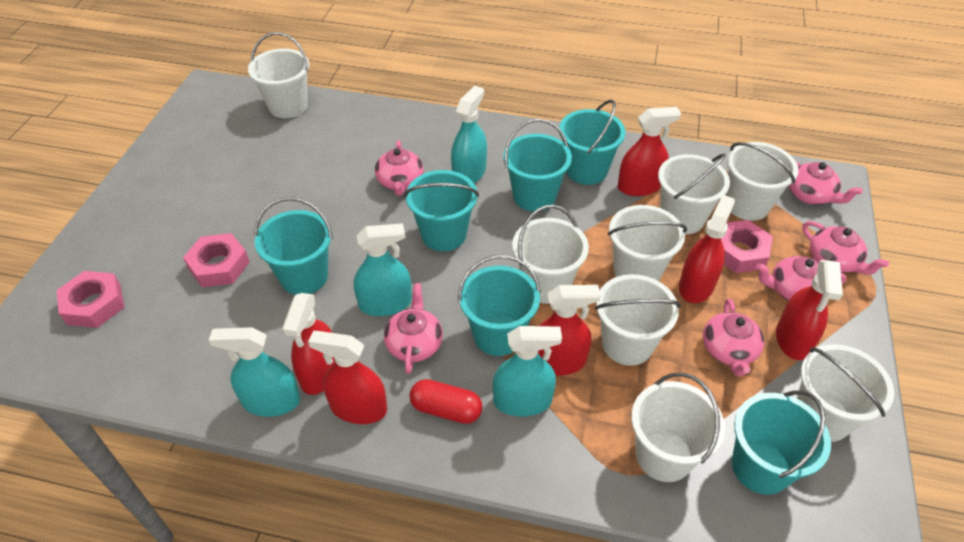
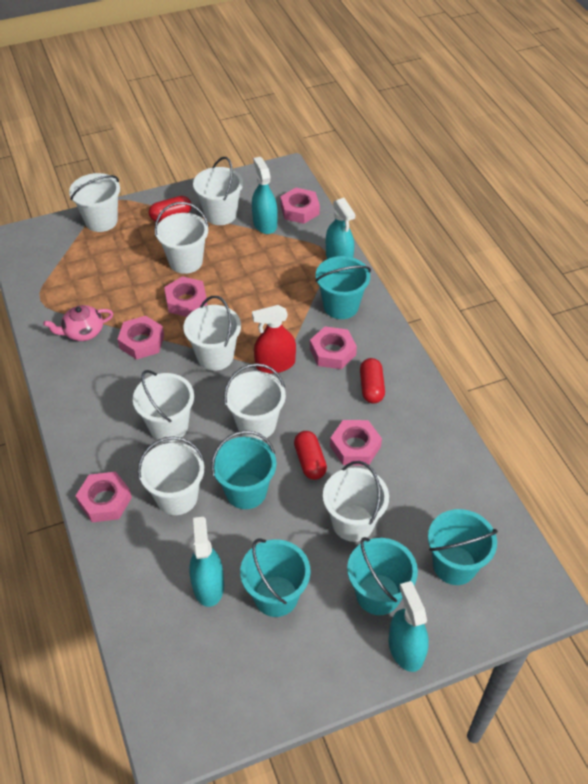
pink nut: 3 -> 6
pink teapot: 6 -> 1
red capsule: 1 -> 3
red spray bottle: 6 -> 1
turquoise bucket: 6 -> 5

